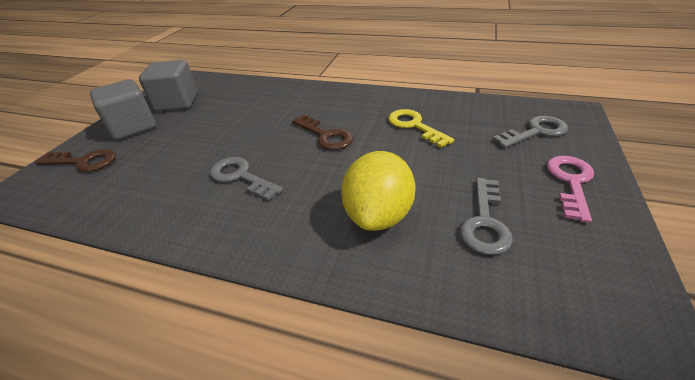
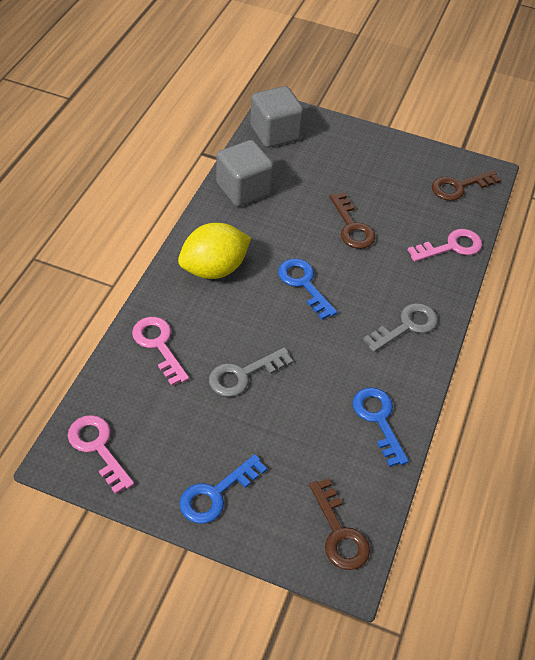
blue key: 0 -> 3
brown key: 2 -> 3
grey key: 3 -> 2
pink key: 1 -> 3
yellow key: 1 -> 0

